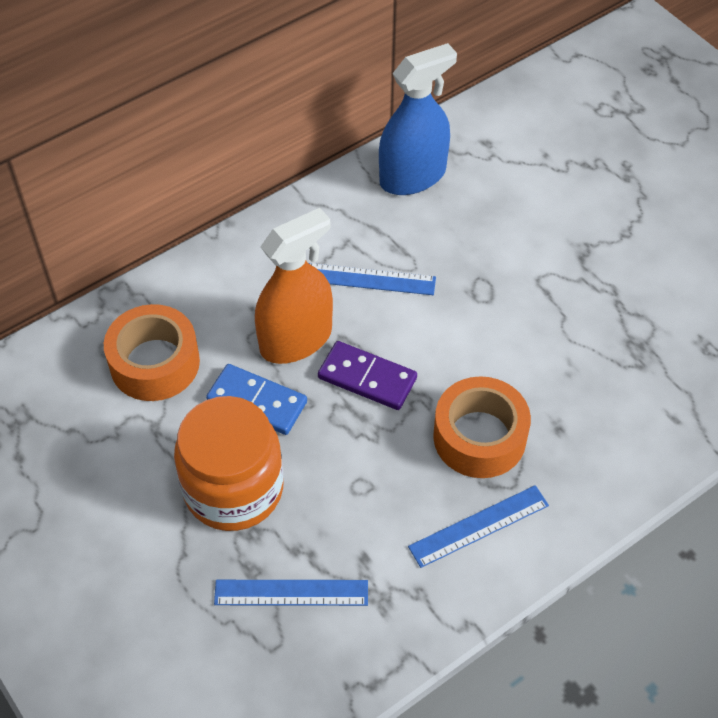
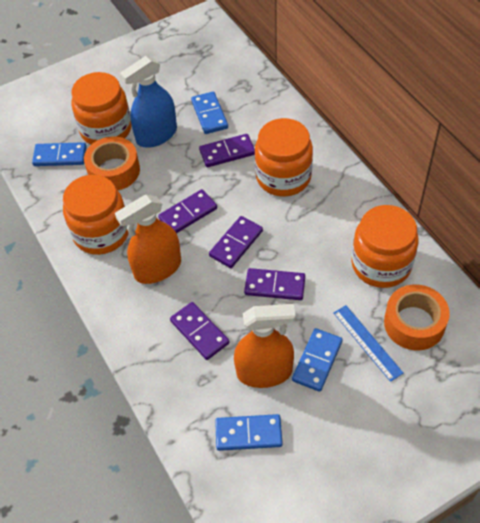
blue domino: 1 -> 4
blue ruler: 3 -> 1
orange jar: 1 -> 4
orange spray bottle: 1 -> 2
purple domino: 1 -> 5

